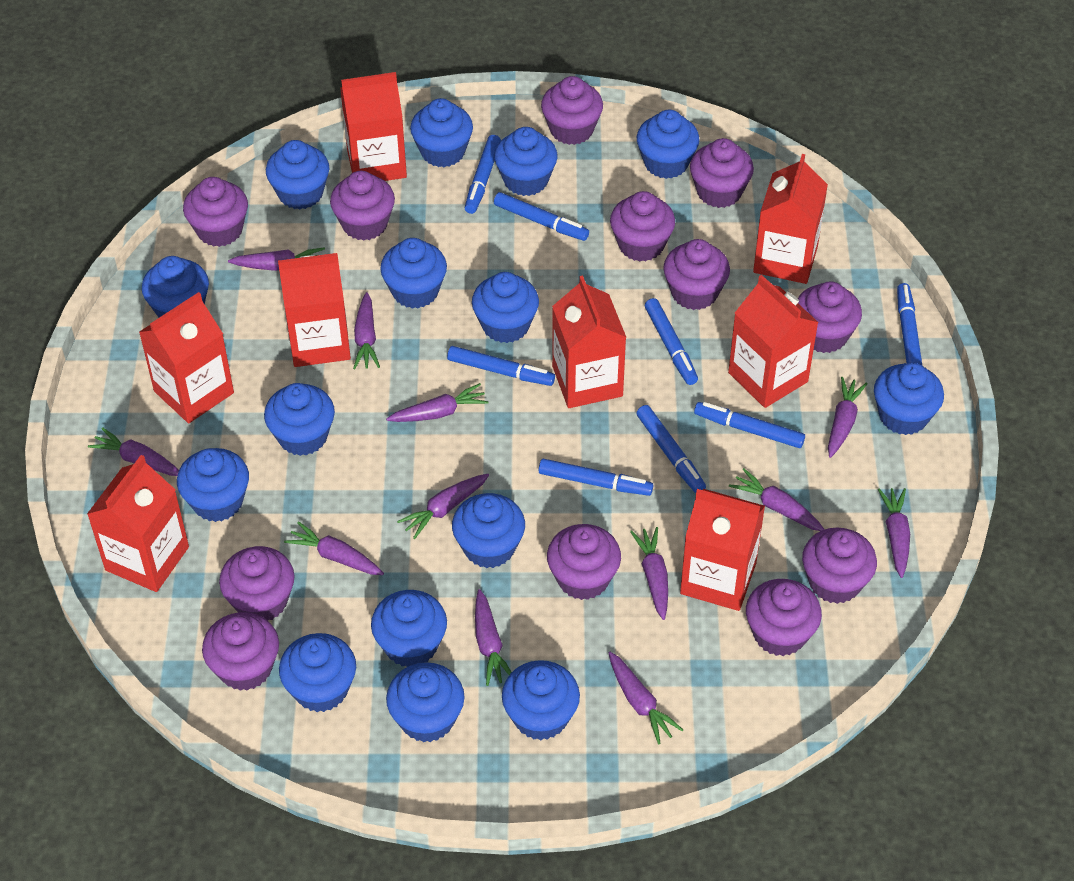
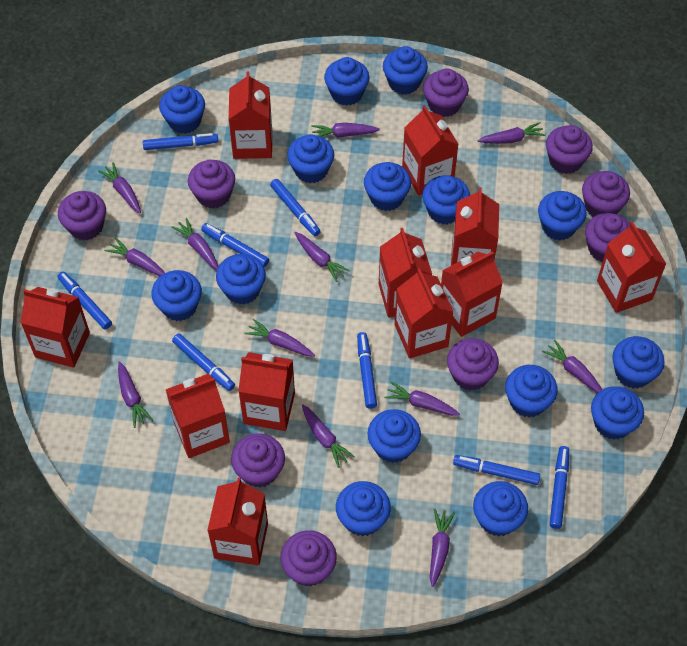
purple cupcake: 12 -> 9
red carton: 8 -> 11

